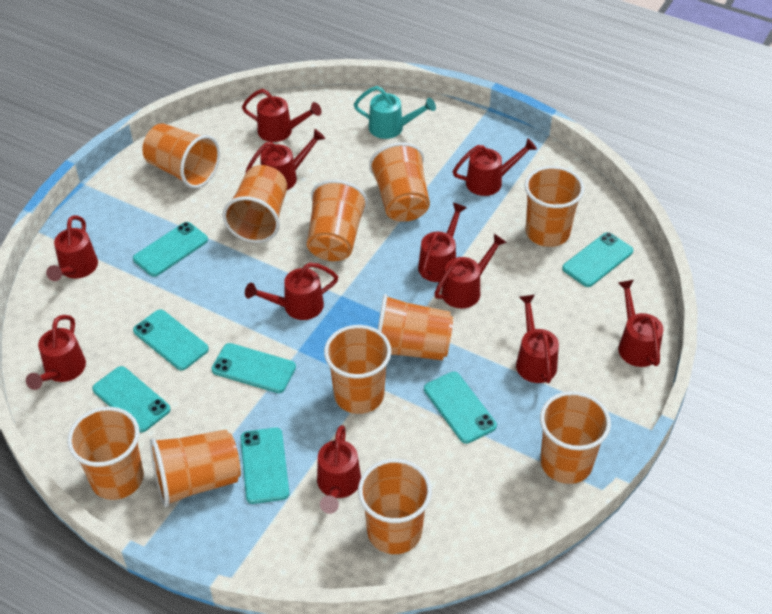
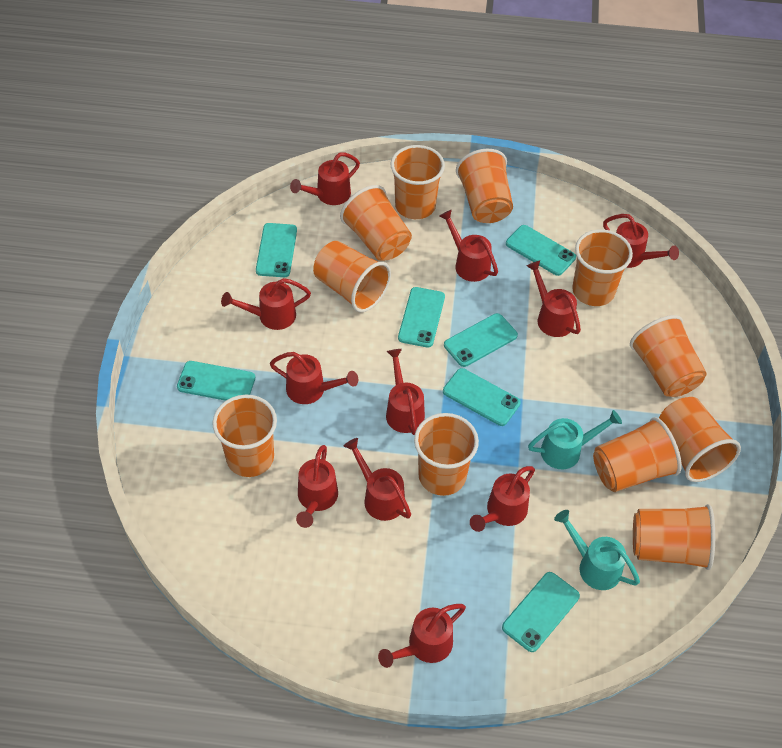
turquoise watering can: 1 -> 2

